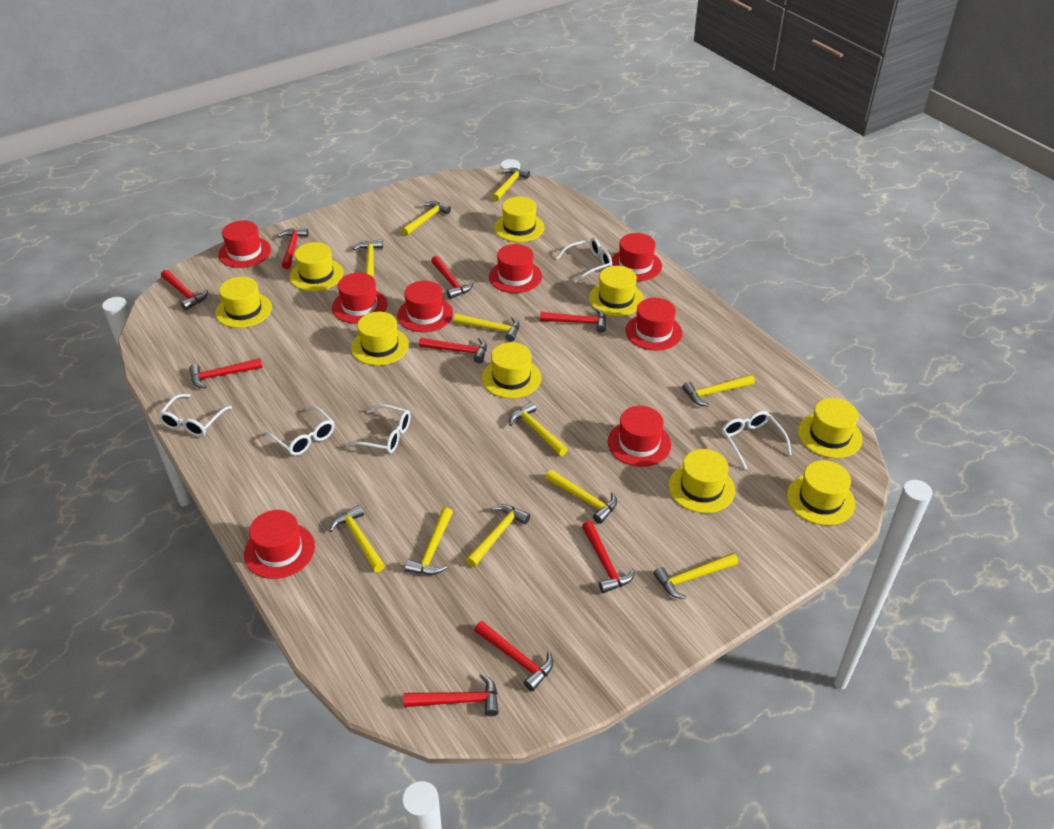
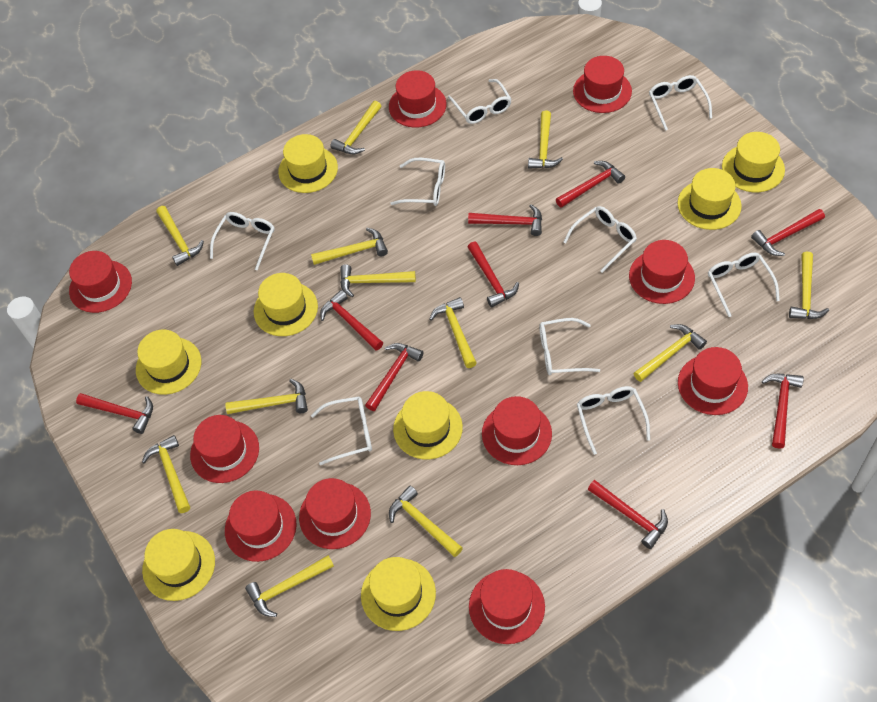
red hat: 8 -> 10
white glasses: 5 -> 9
yellow hammer: 11 -> 12
yellow hat: 9 -> 8

